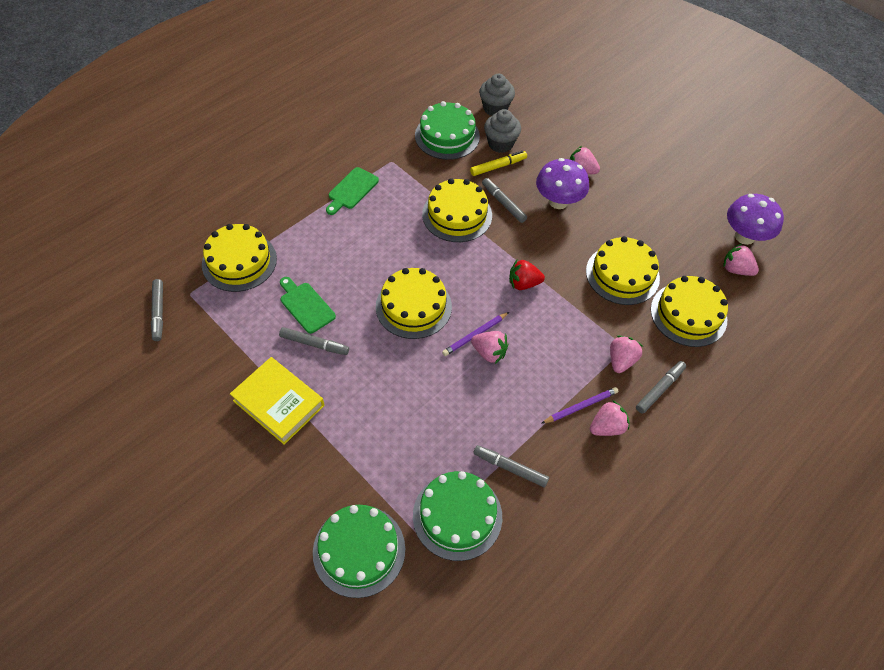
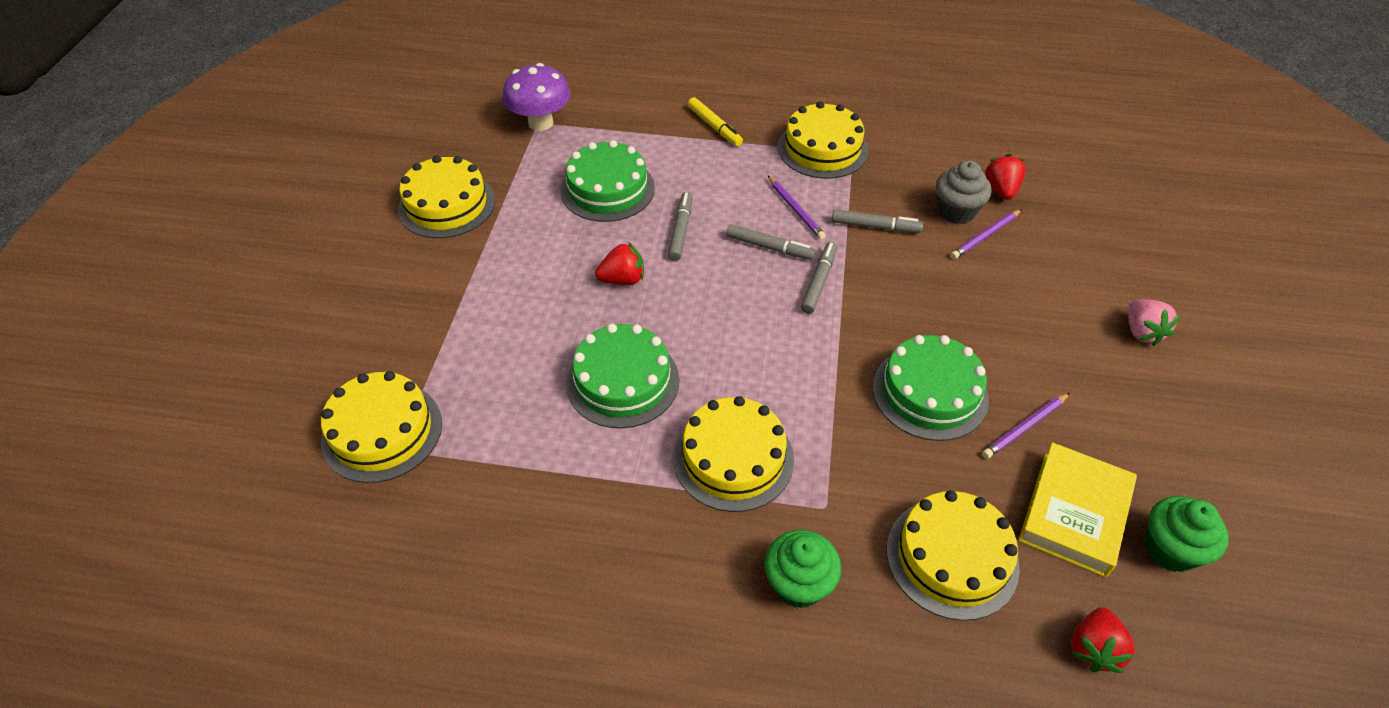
green cupcake: 0 -> 2
green cutting board: 2 -> 0
grey cupcake: 2 -> 1
grey marker: 5 -> 4
pink strawberry: 5 -> 1
purple mushroom: 2 -> 1
purple pencil: 2 -> 3
red strawberry: 1 -> 3

